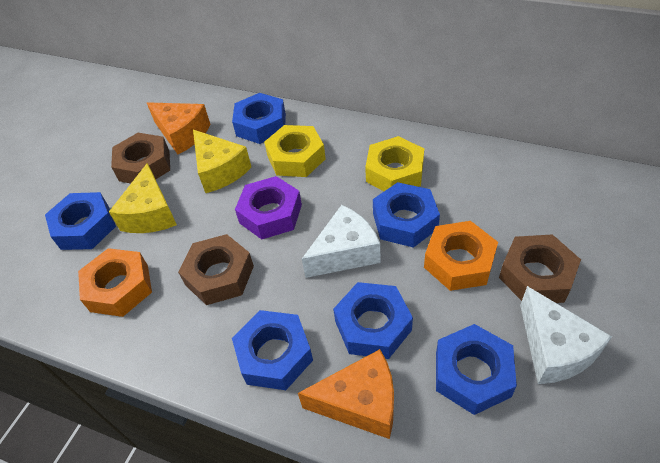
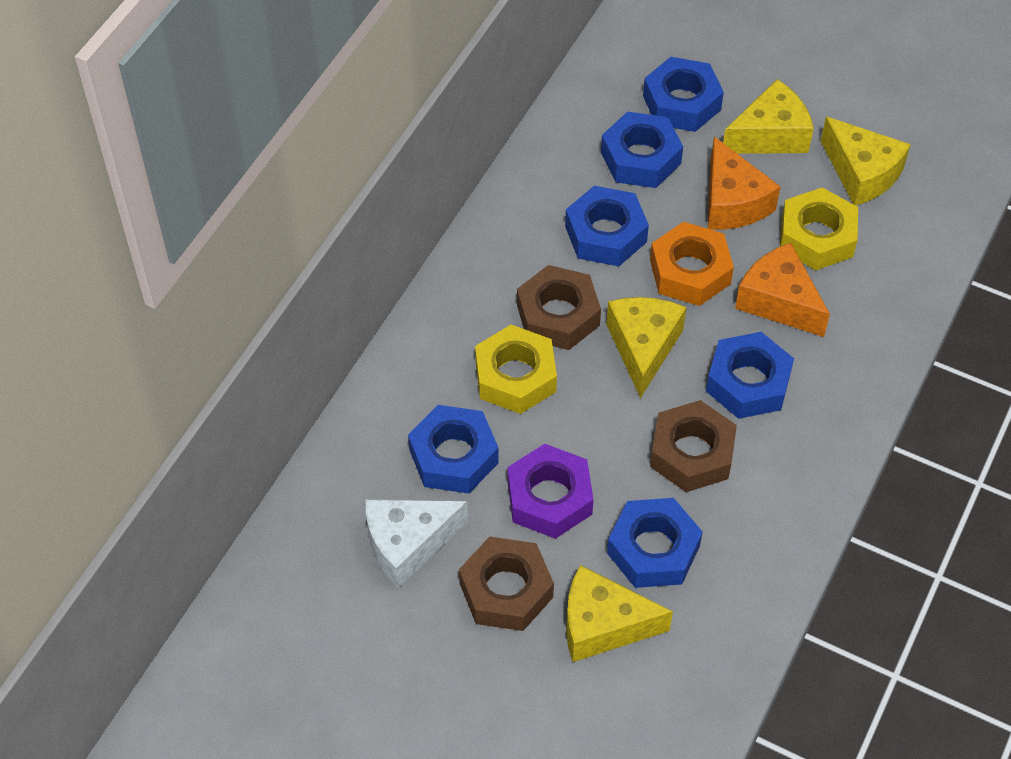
orange nut: 2 -> 1
white cheese: 2 -> 1
yellow cheese: 2 -> 4

